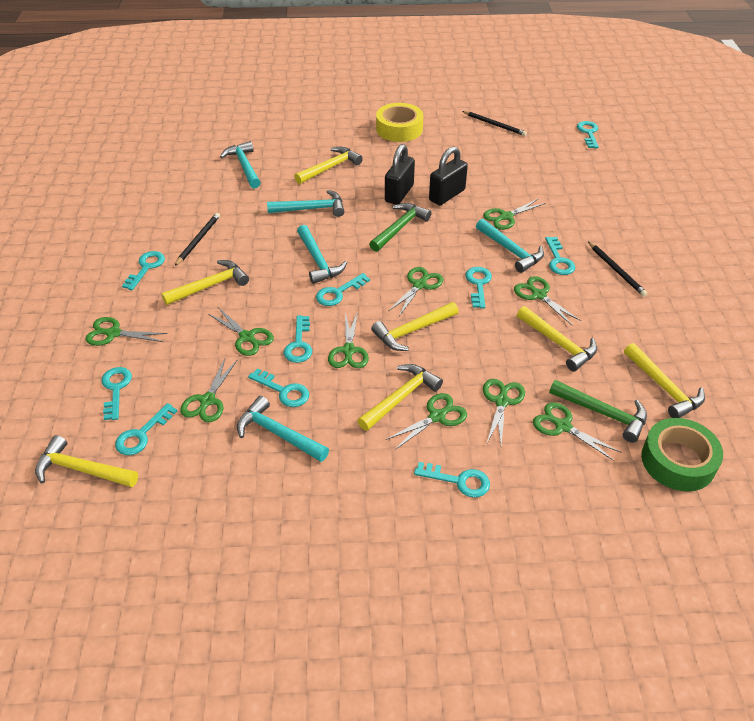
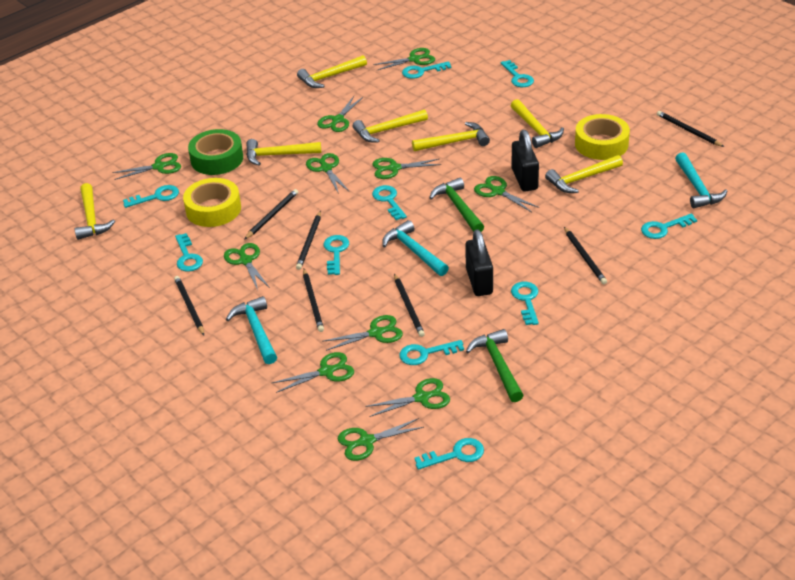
black pencil: 3 -> 7
green scissors: 10 -> 11
turquoise hammer: 5 -> 3
yellow tape: 1 -> 2

